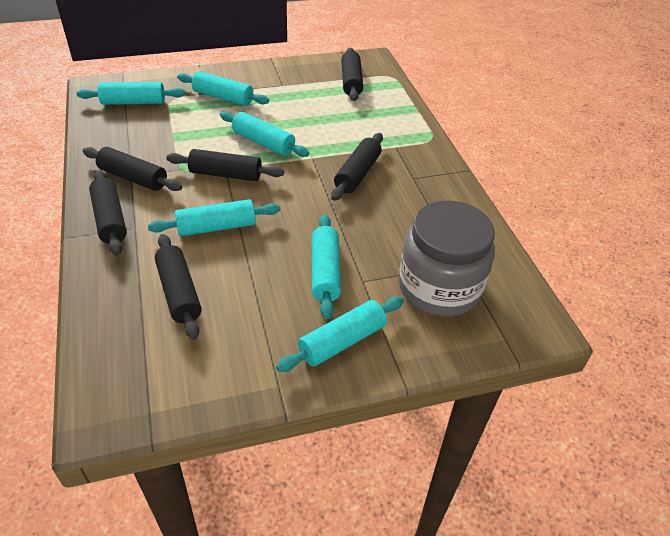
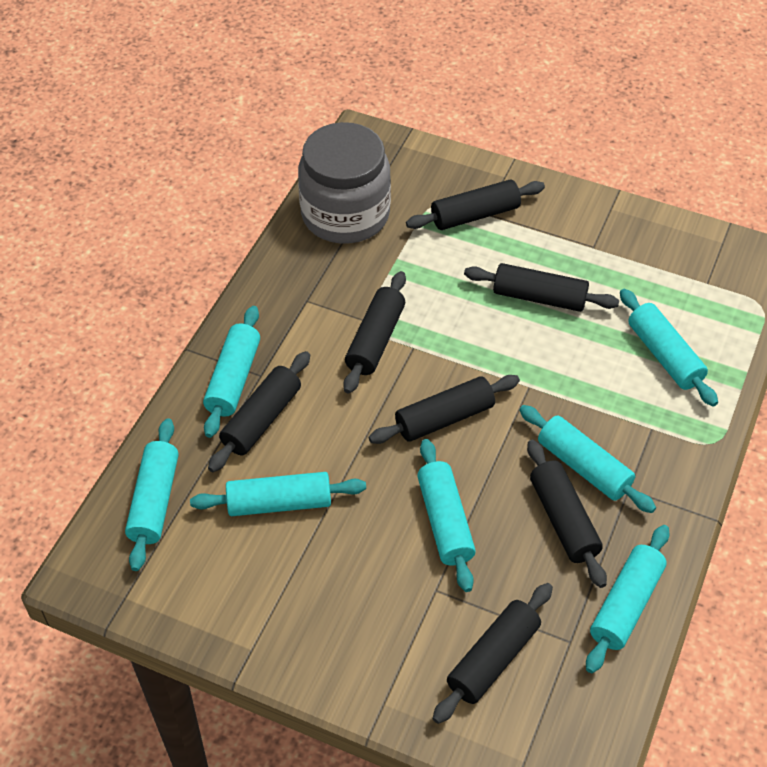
black rolling pin: 6 -> 7
turquoise rolling pin: 6 -> 7

